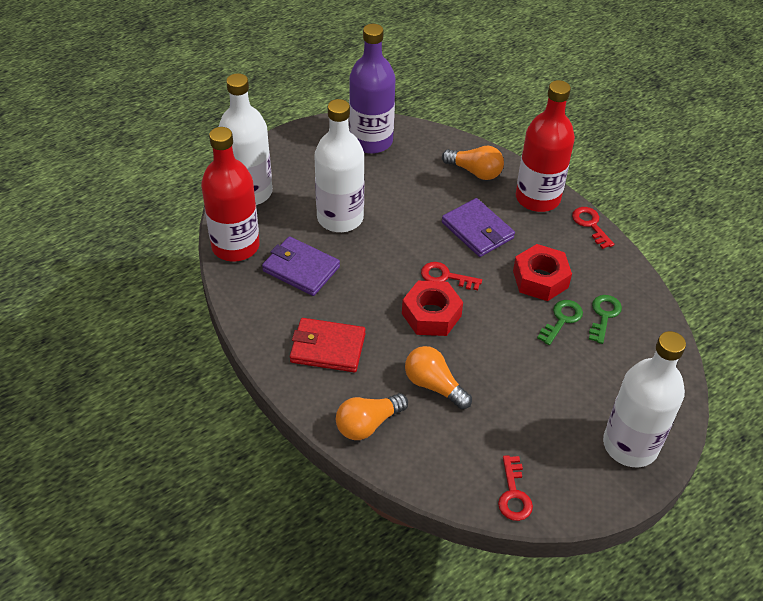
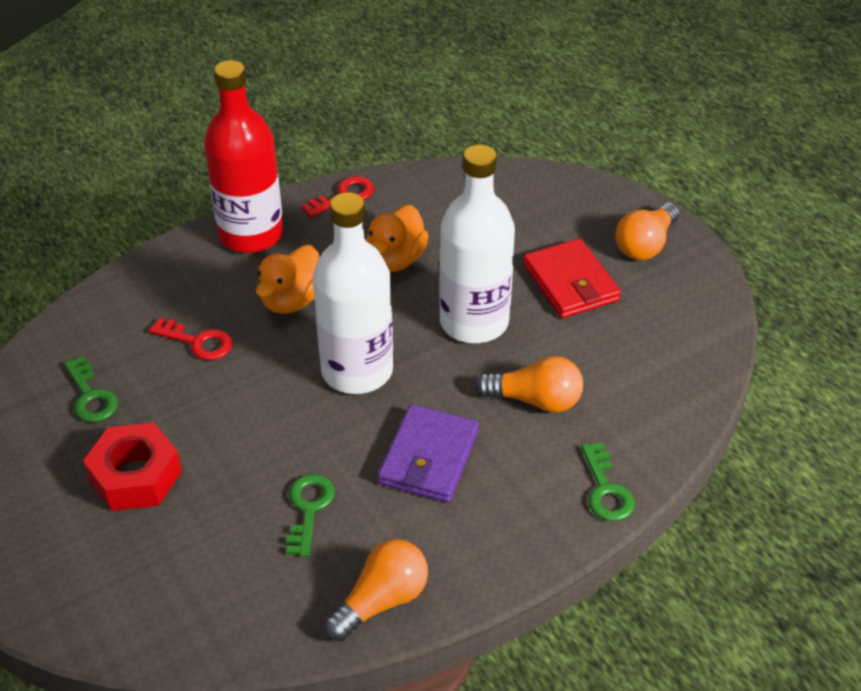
green key: 2 -> 3
orange duck: 0 -> 2
purple bottle: 1 -> 0
purple wallet: 2 -> 1
red bottle: 2 -> 1
red key: 3 -> 2
red nut: 2 -> 1
white bottle: 3 -> 2

